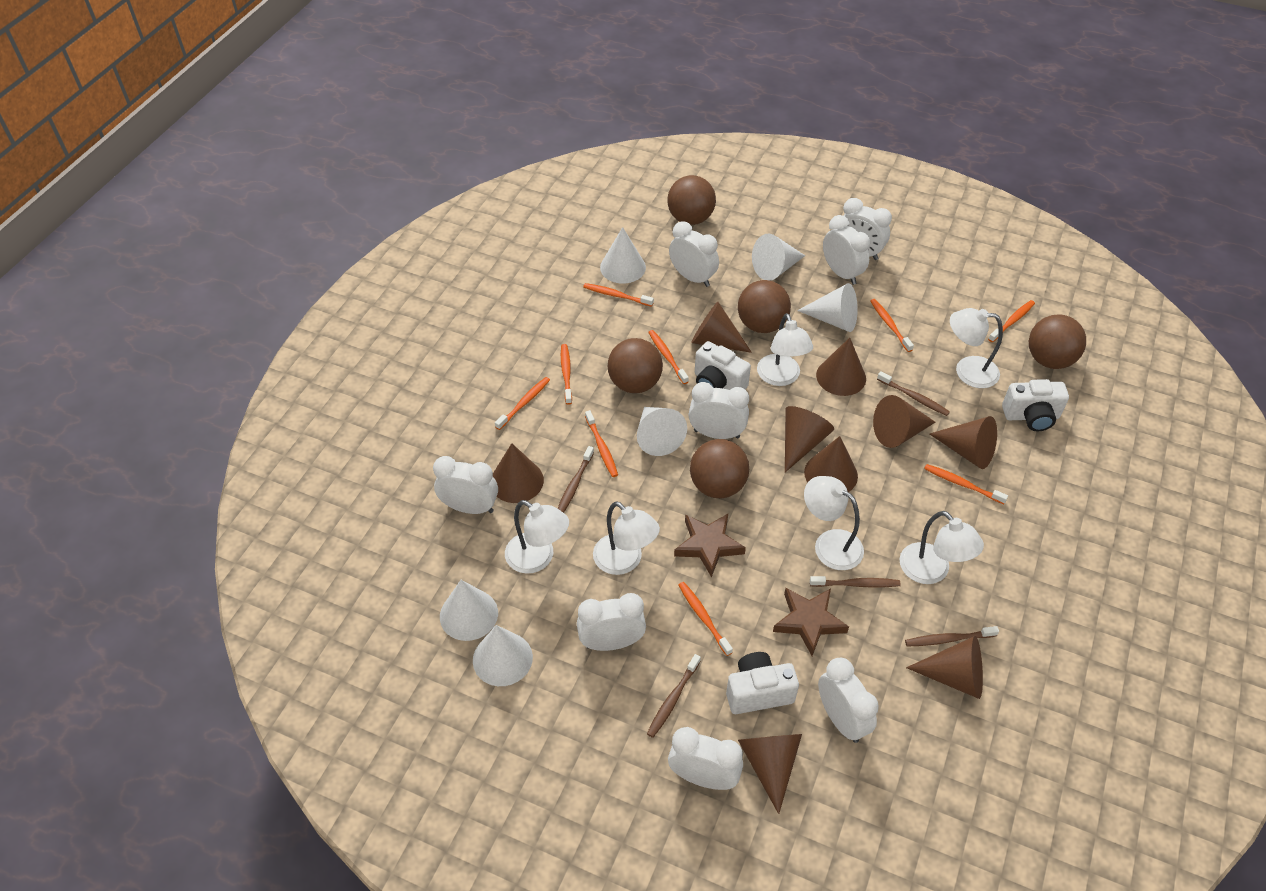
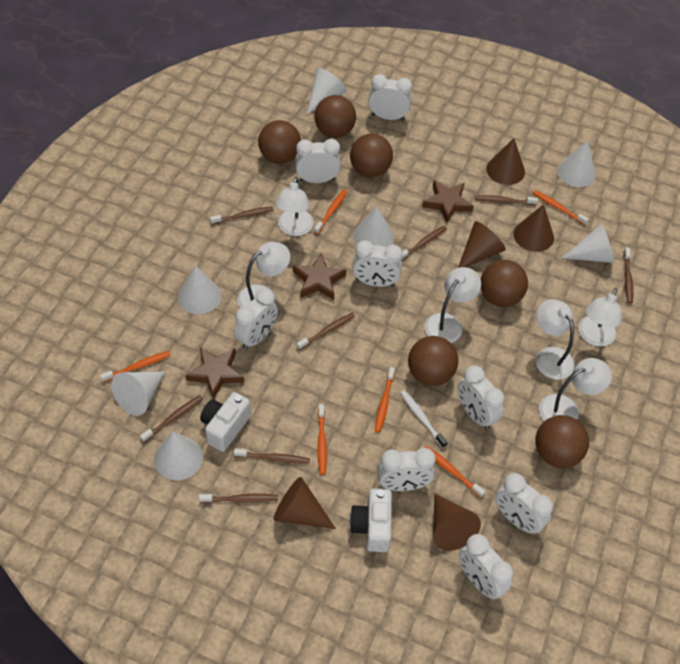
brown ball: 5 -> 6
brown cone: 9 -> 5
brown star: 2 -> 3
brown toothbrush: 5 -> 8
orange toothbrush: 9 -> 6
white camera: 3 -> 2
white cone: 6 -> 7
white toothbrush: 0 -> 1

